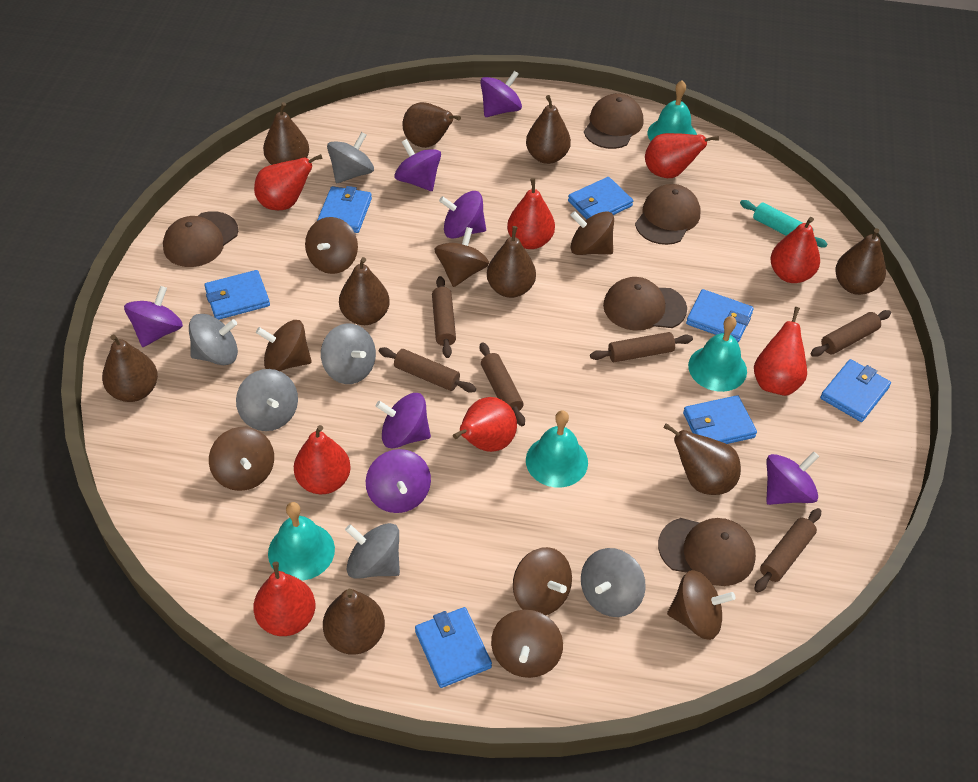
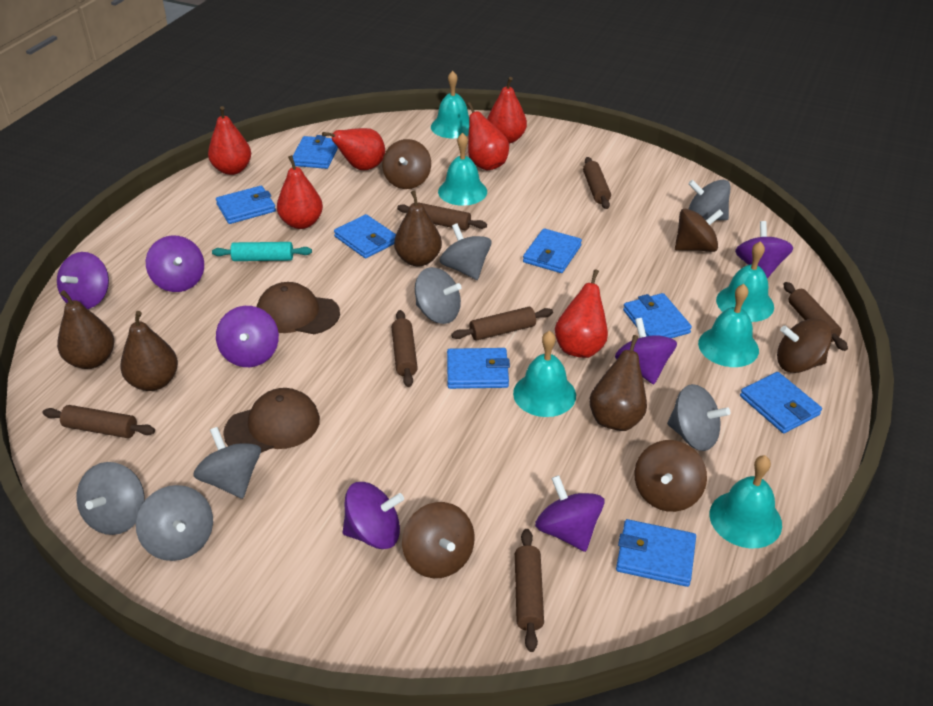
blue wallet: 7 -> 8
brown cap: 5 -> 2
brown pear: 9 -> 4
brown rolling pin: 6 -> 7
brown spinning top: 8 -> 5
grey spinning top: 6 -> 7
red pear: 8 -> 6
turquoise bell: 4 -> 6

